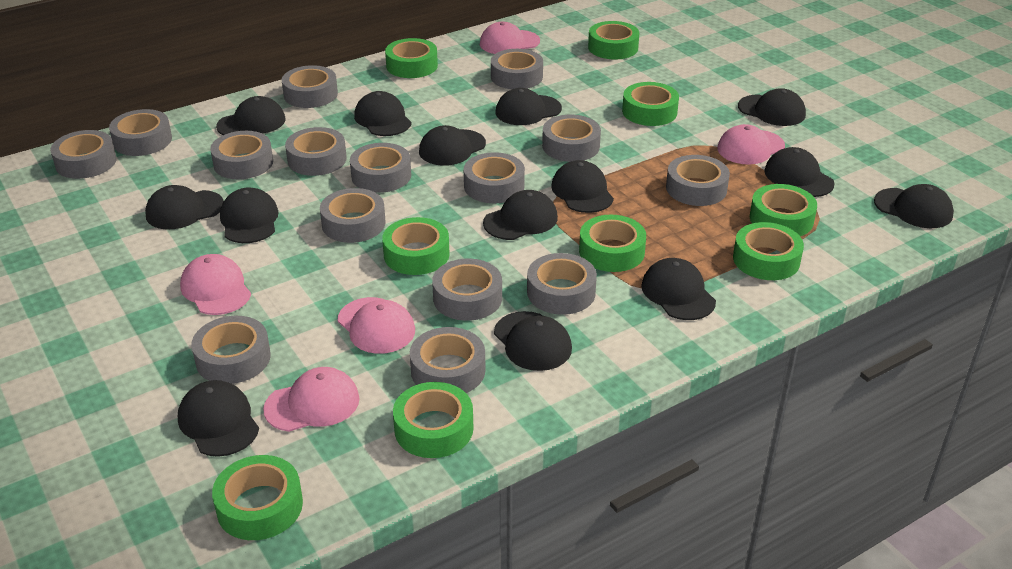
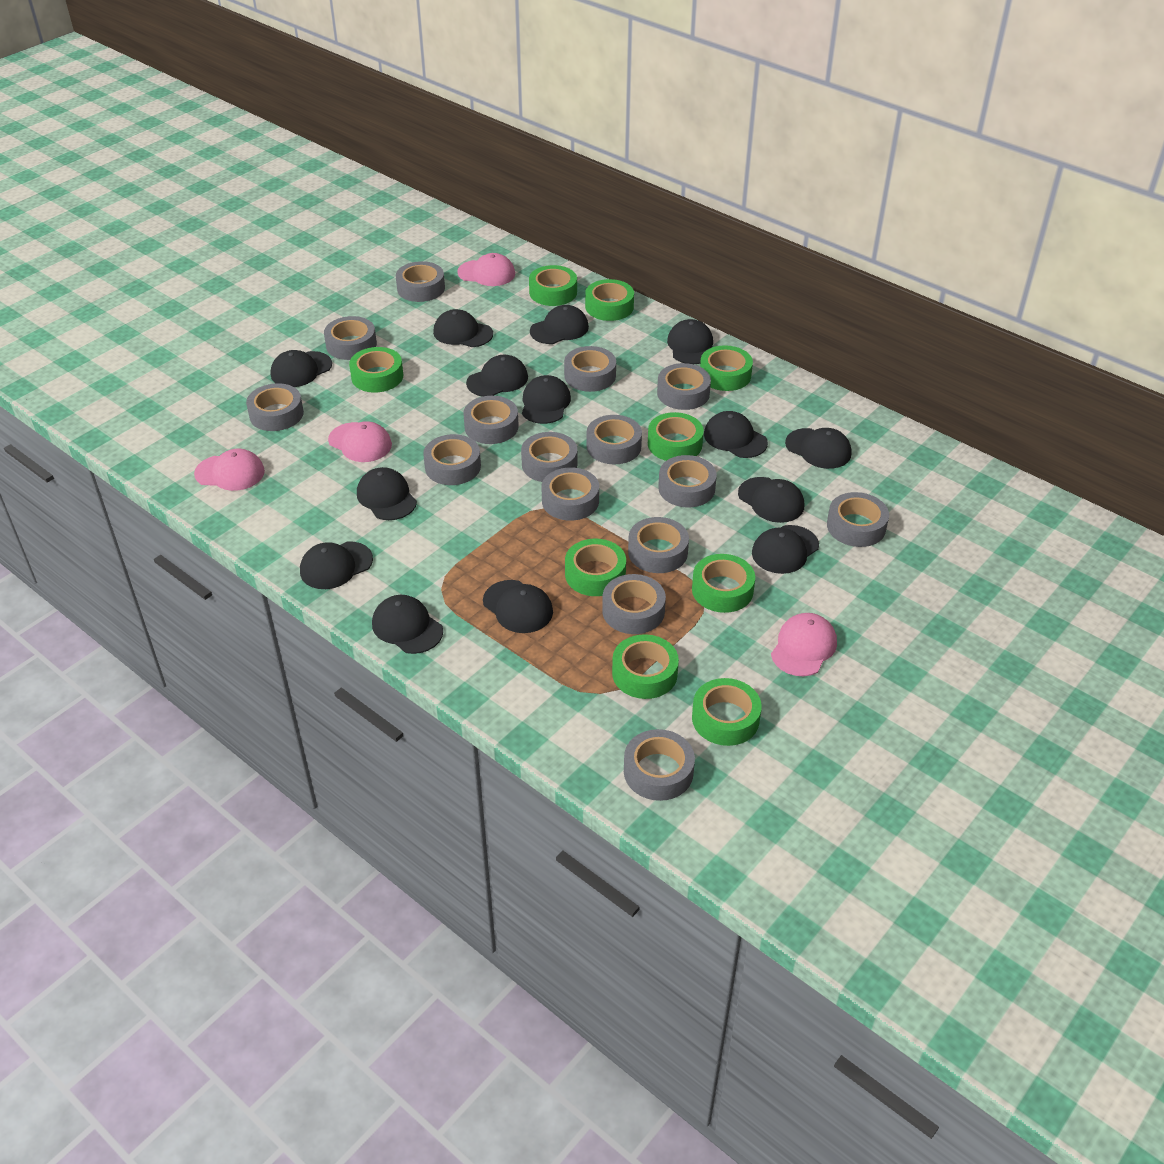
pink cap: 5 -> 4

